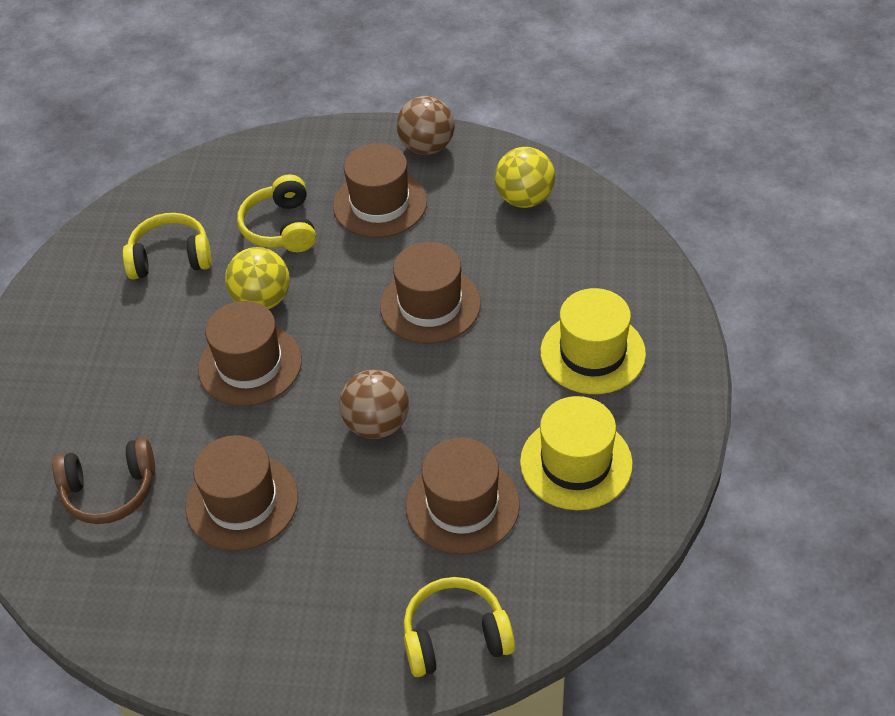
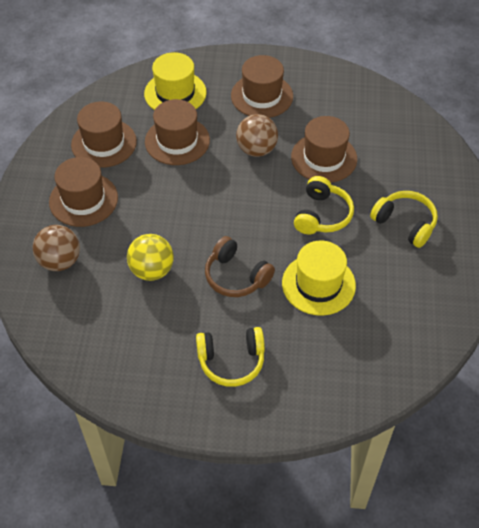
yellow ball: 2 -> 1

